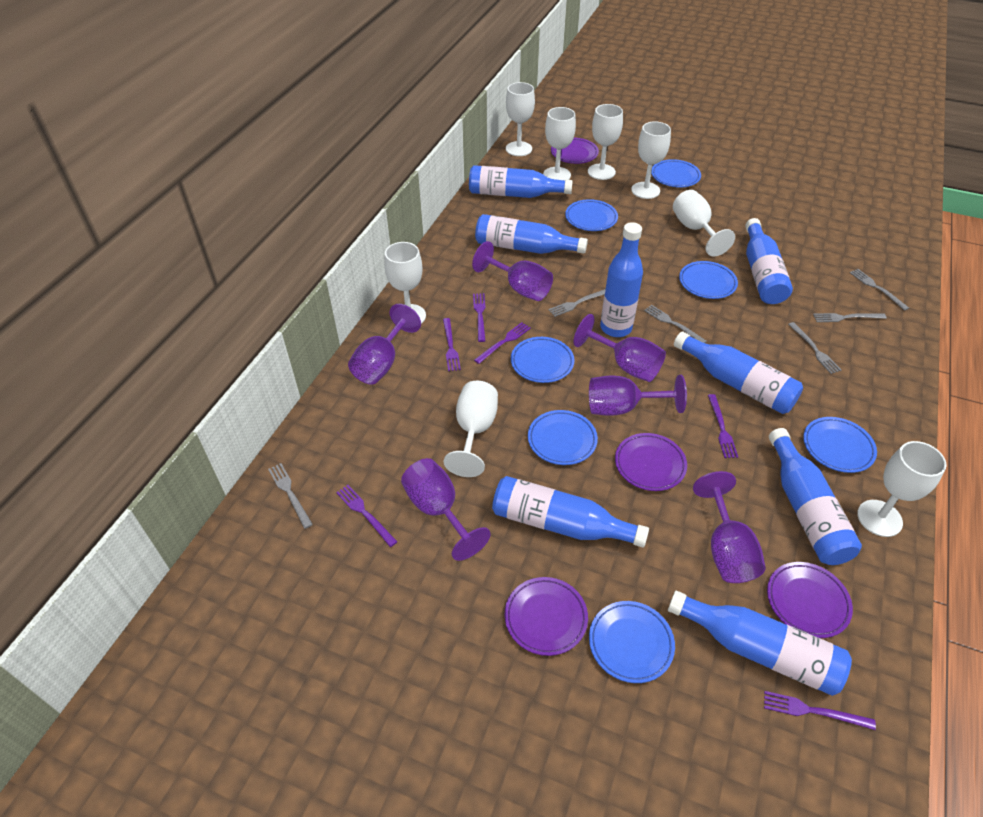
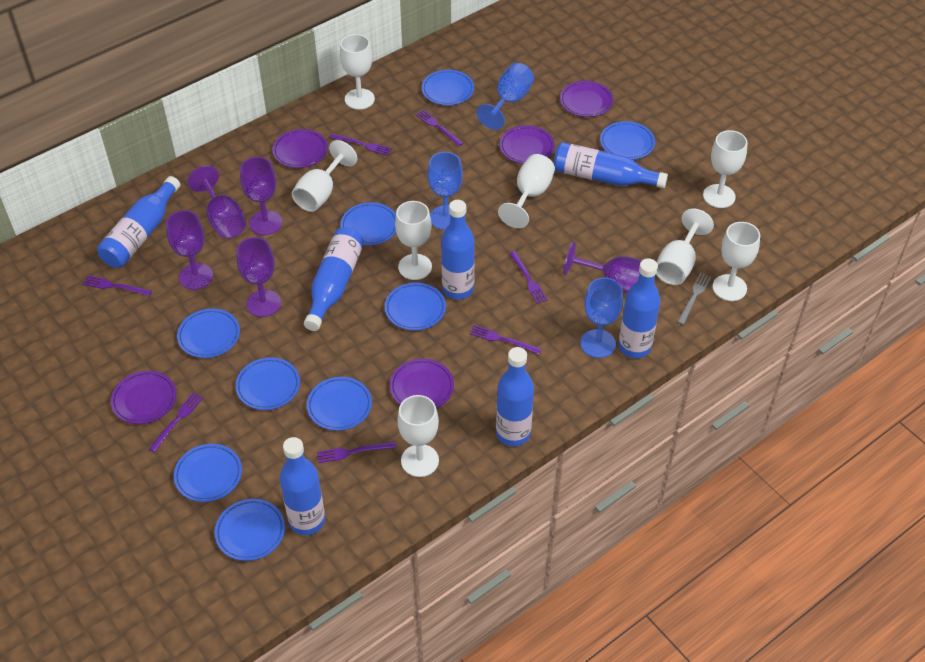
blue bottle: 8 -> 7
blue goblet: 0 -> 3
blue plate: 7 -> 9
grey fork: 6 -> 1
purple fork: 6 -> 7
purple goblet: 6 -> 5
purple plate: 4 -> 5

